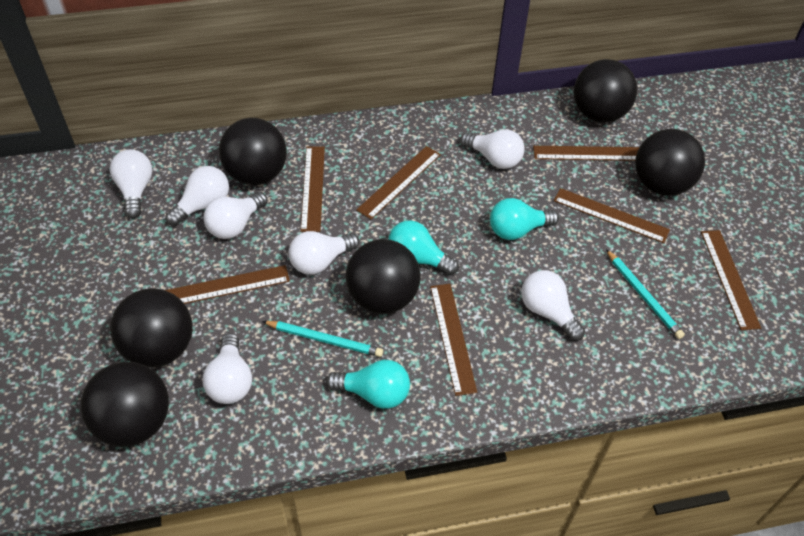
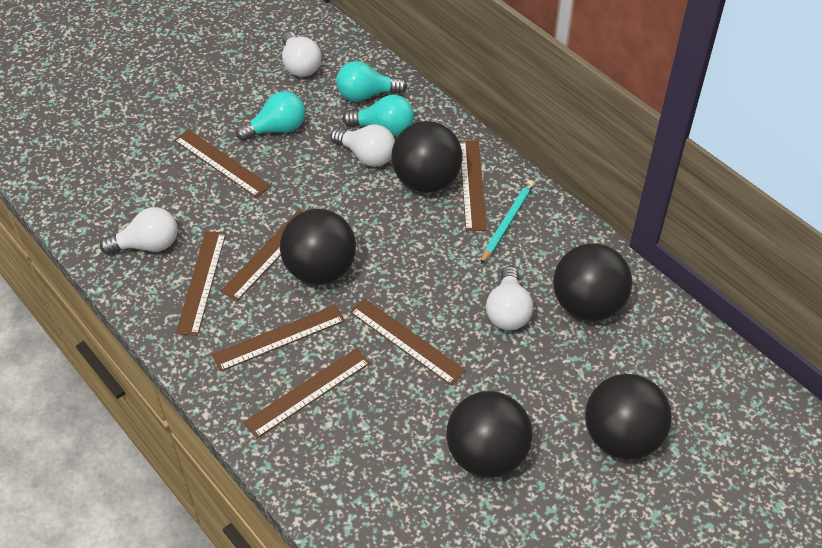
black ball: 6 -> 5
turquoise pencil: 2 -> 1
white light bulb: 7 -> 4

